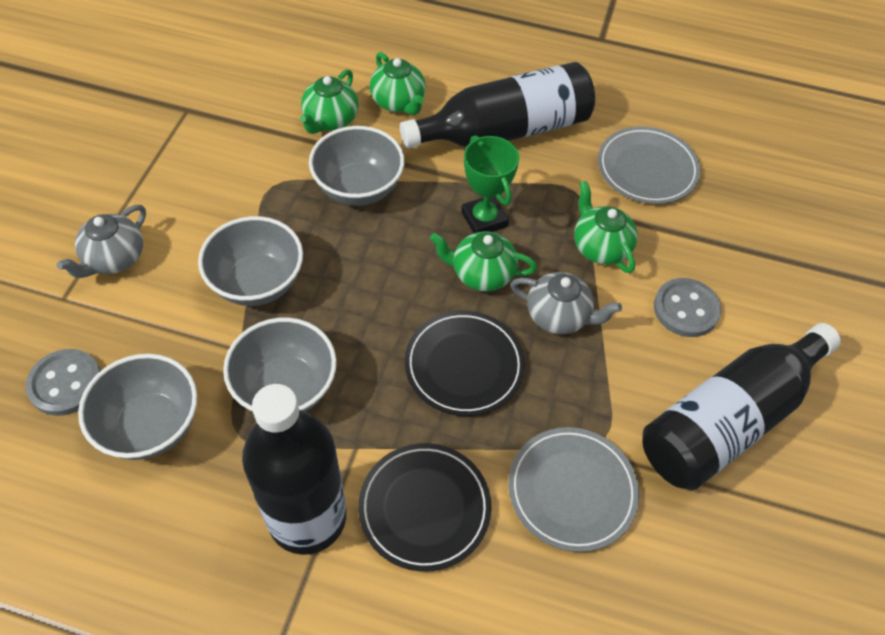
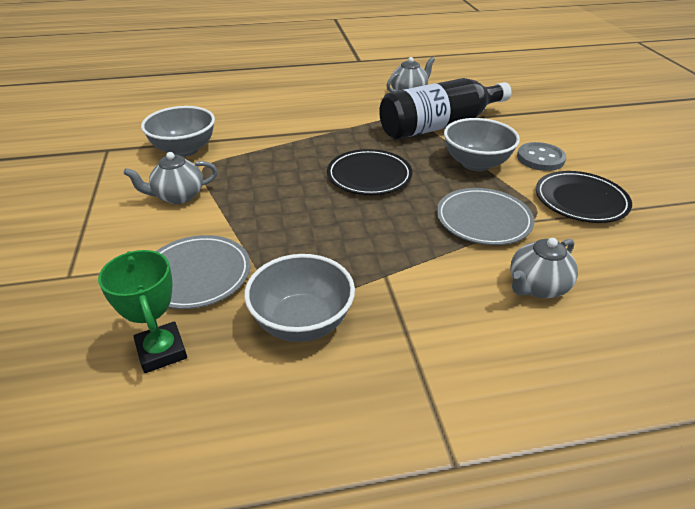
black bottle: 3 -> 1
green teapot: 4 -> 0
grey bowl: 4 -> 3
grey button: 2 -> 1
grey teapot: 2 -> 3

